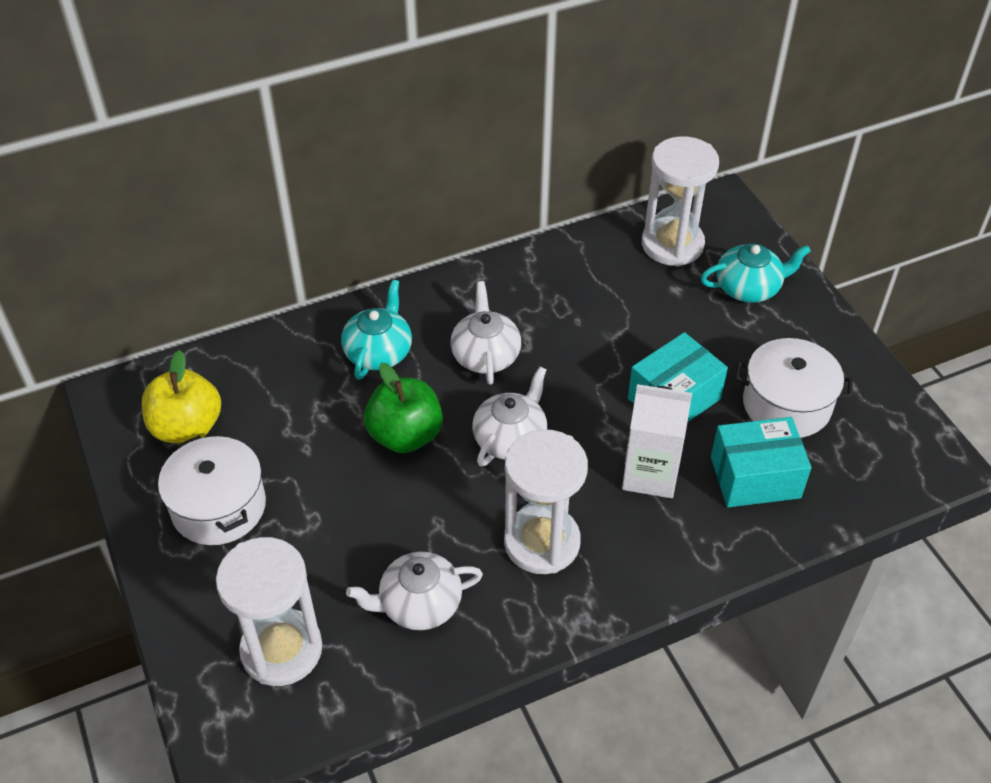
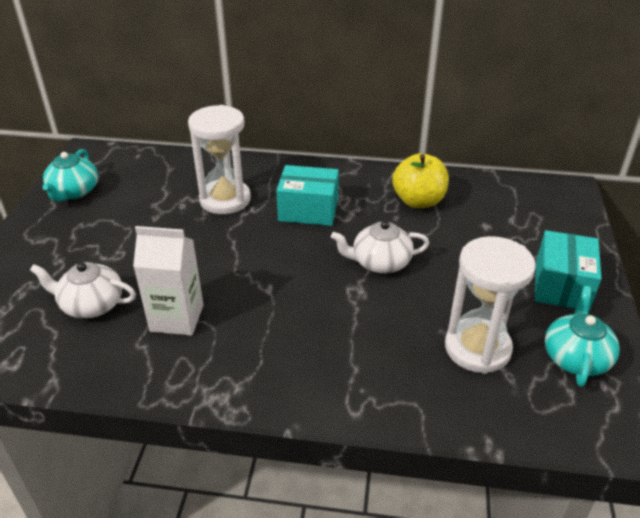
green apple: 1 -> 0
white hourglass: 3 -> 2
white pot: 2 -> 0
white teapot: 3 -> 2

